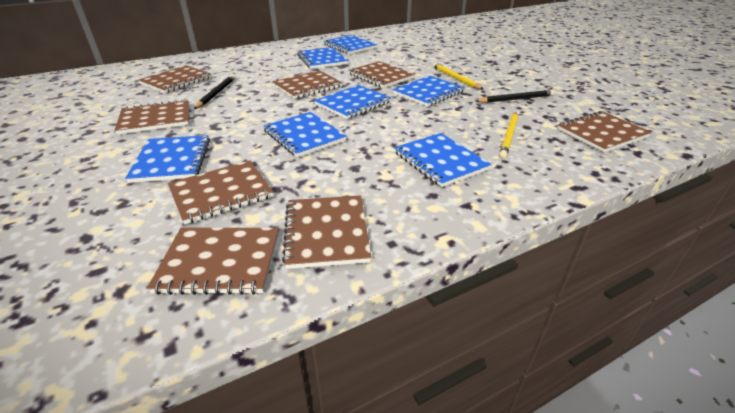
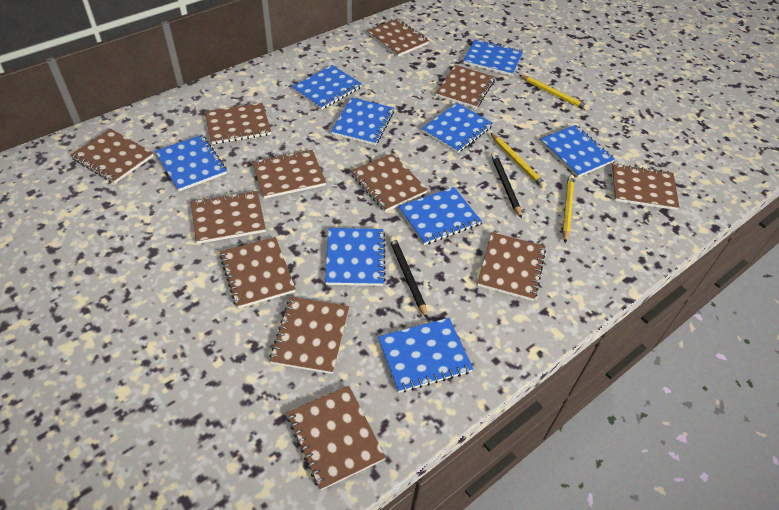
blue notebook: 7 -> 9
brown notebook: 8 -> 12
yellow pencil: 2 -> 3

